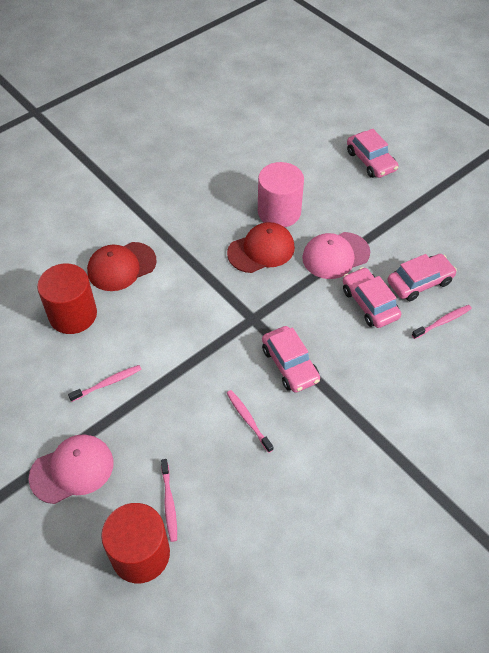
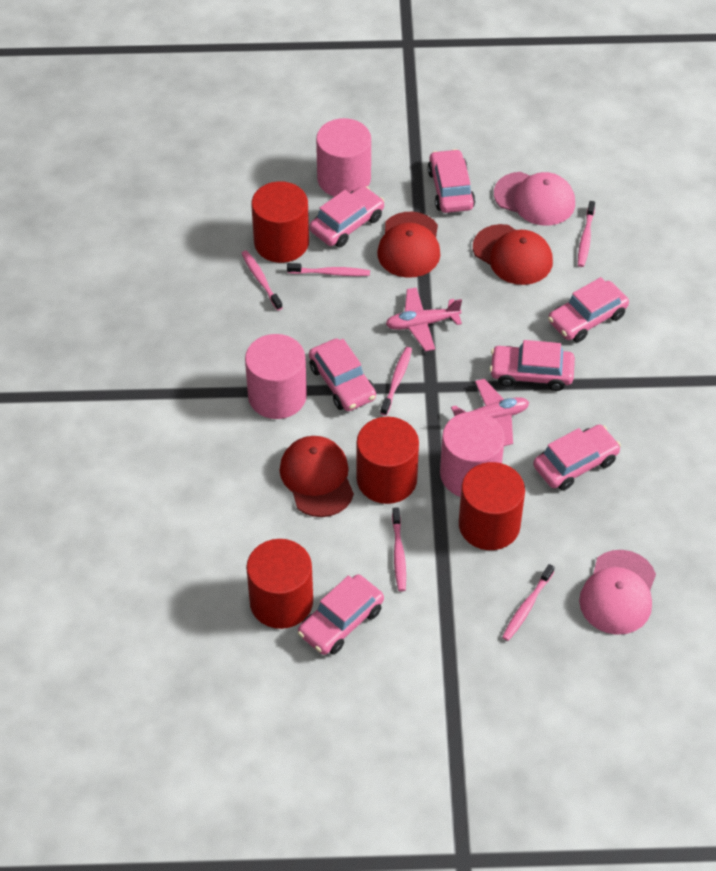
pink car: 4 -> 7
pink cylinder: 1 -> 3
pink plane: 0 -> 2
pink toothbrush: 4 -> 6
red cap: 2 -> 3
red cylinder: 2 -> 4

